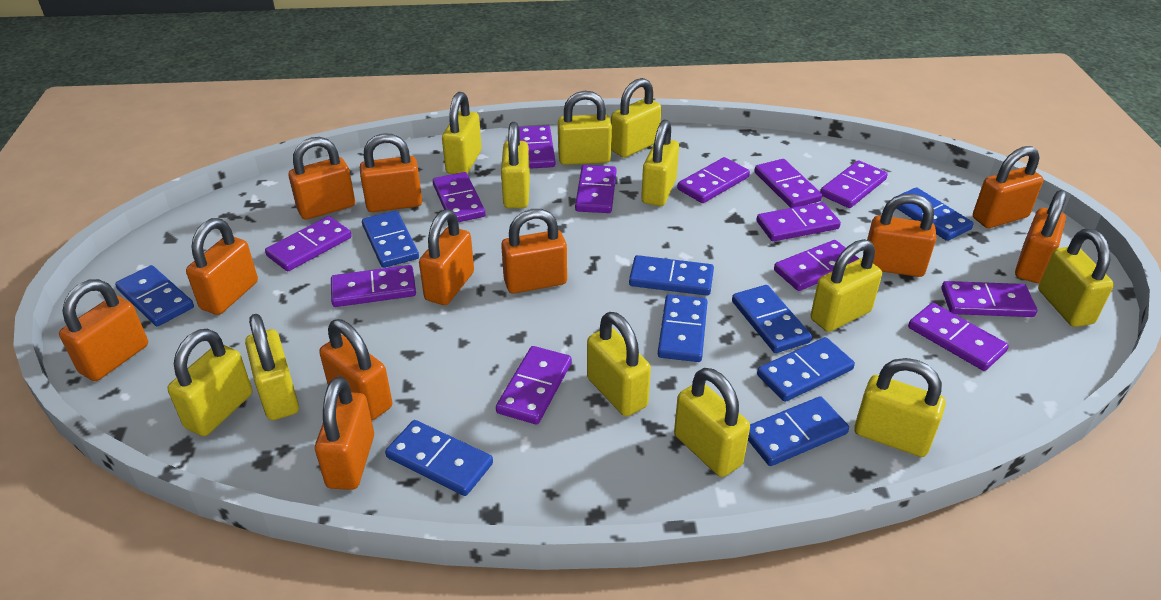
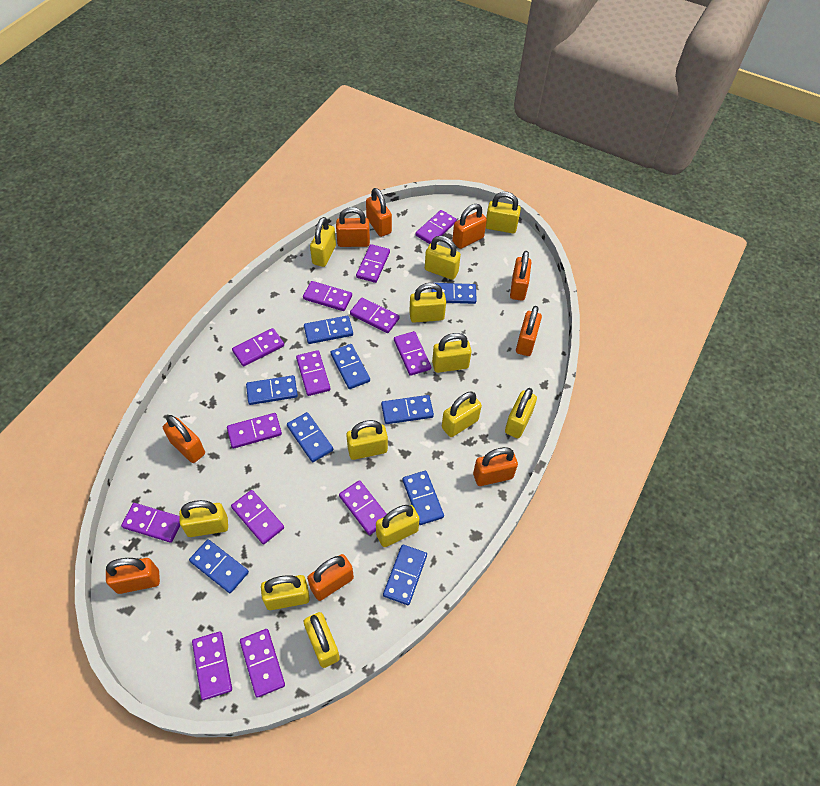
orange padlock: 11 -> 9

